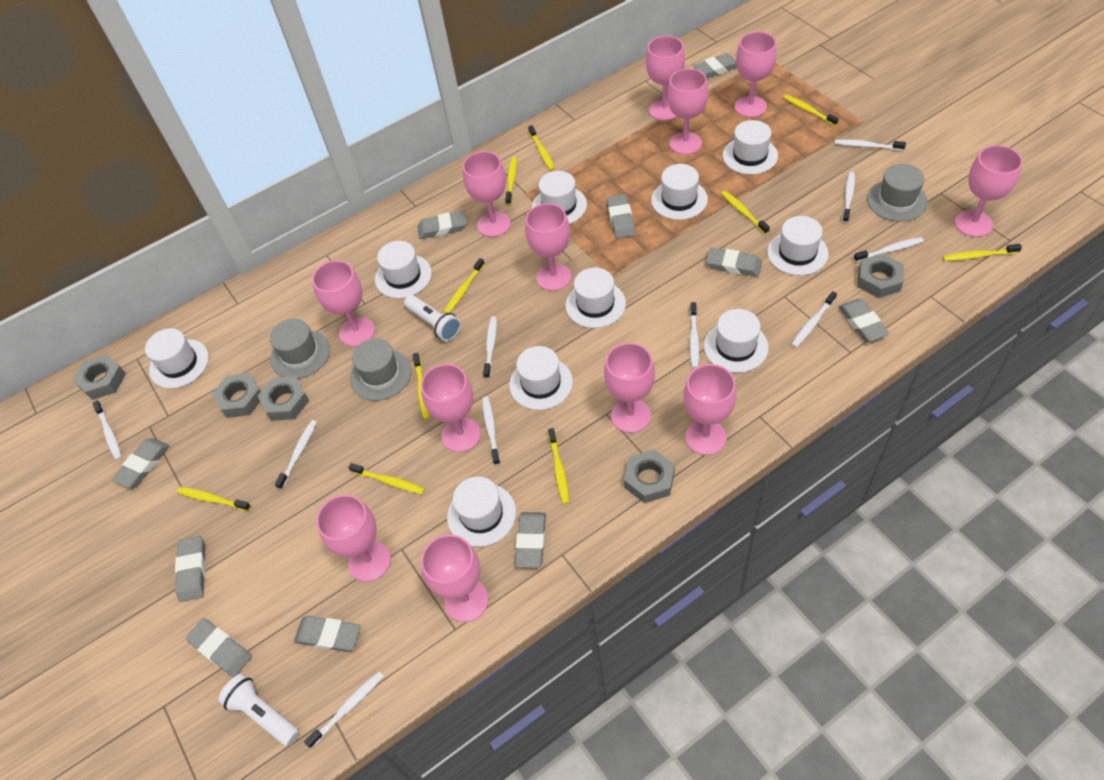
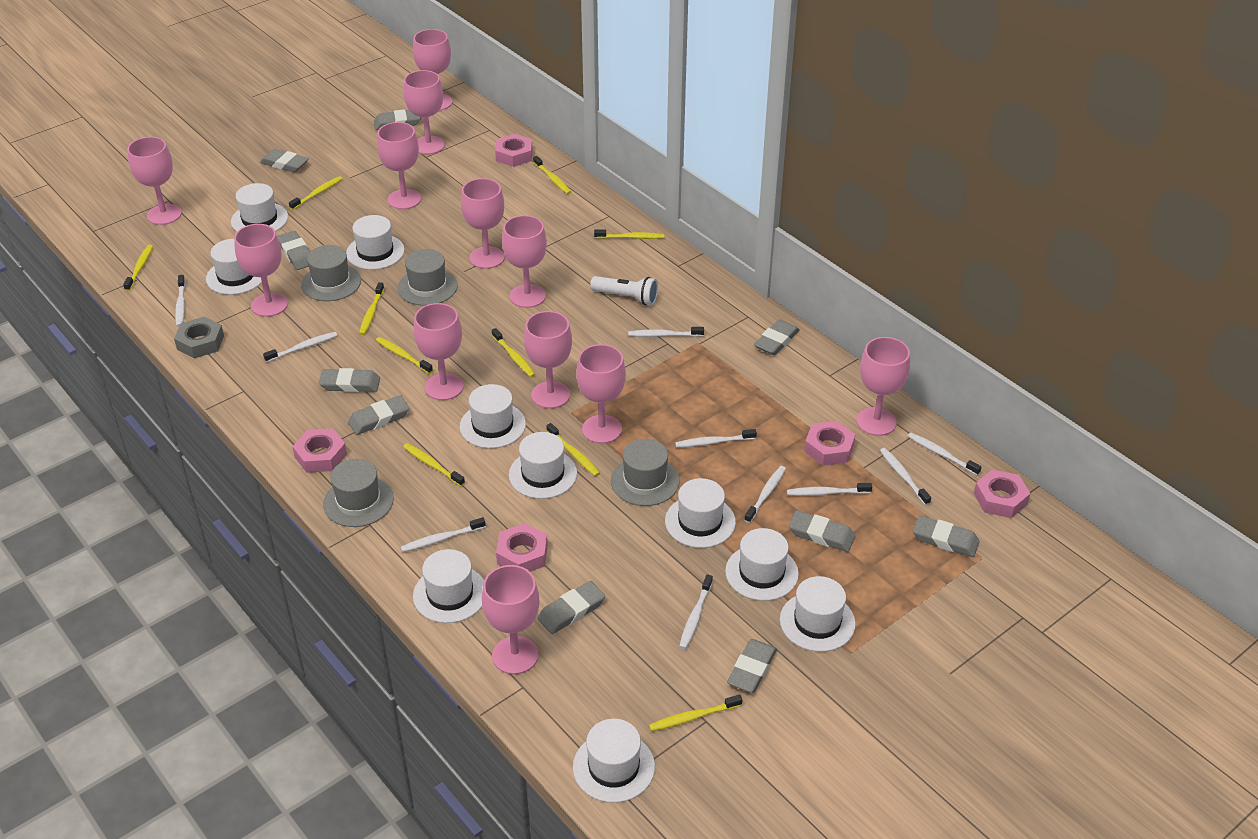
grey hat: 3 -> 4
grey nut: 5 -> 1
pink nut: 0 -> 5
white flashlight: 2 -> 1

